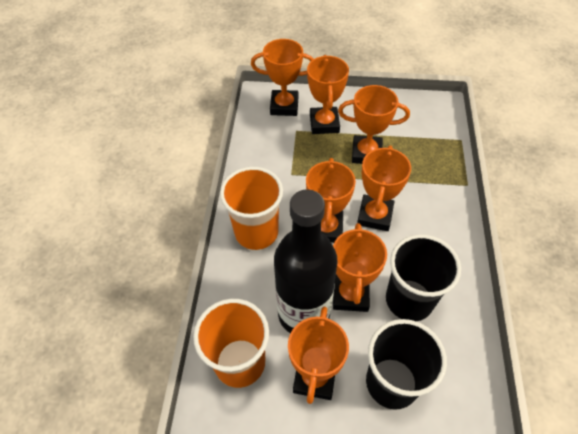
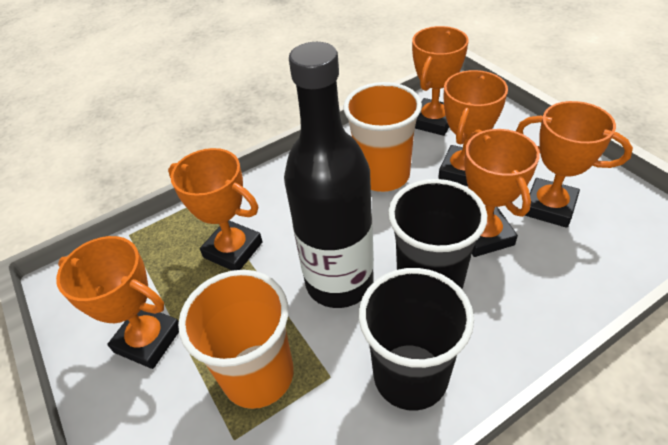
orange trophy: 7 -> 6

